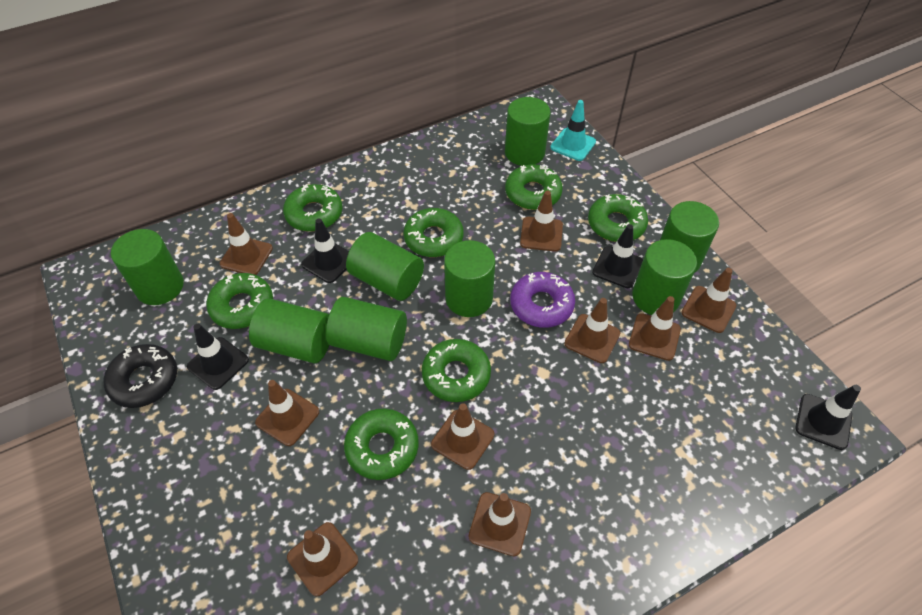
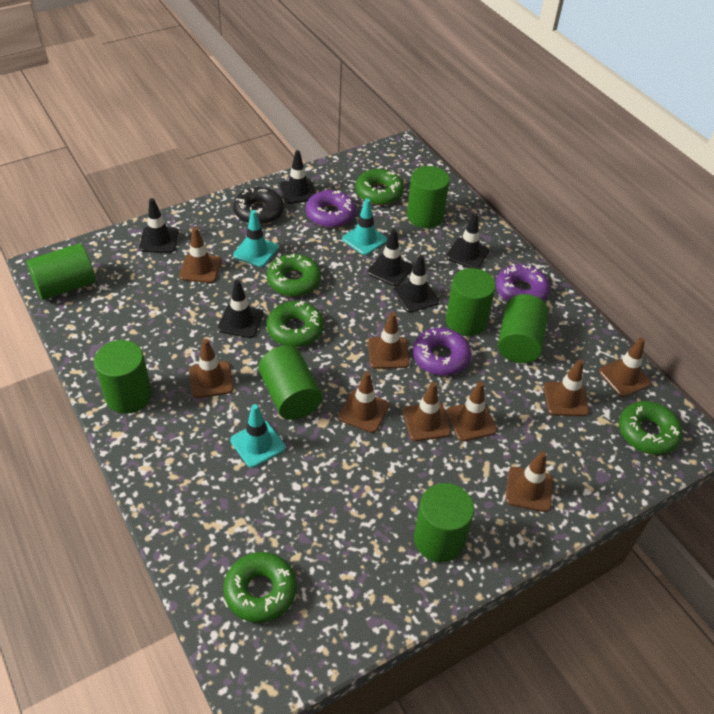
black traffic cone: 4 -> 6
green cylinder: 8 -> 7
green donut: 7 -> 5
purple donut: 1 -> 3
turquoise traffic cone: 1 -> 3

